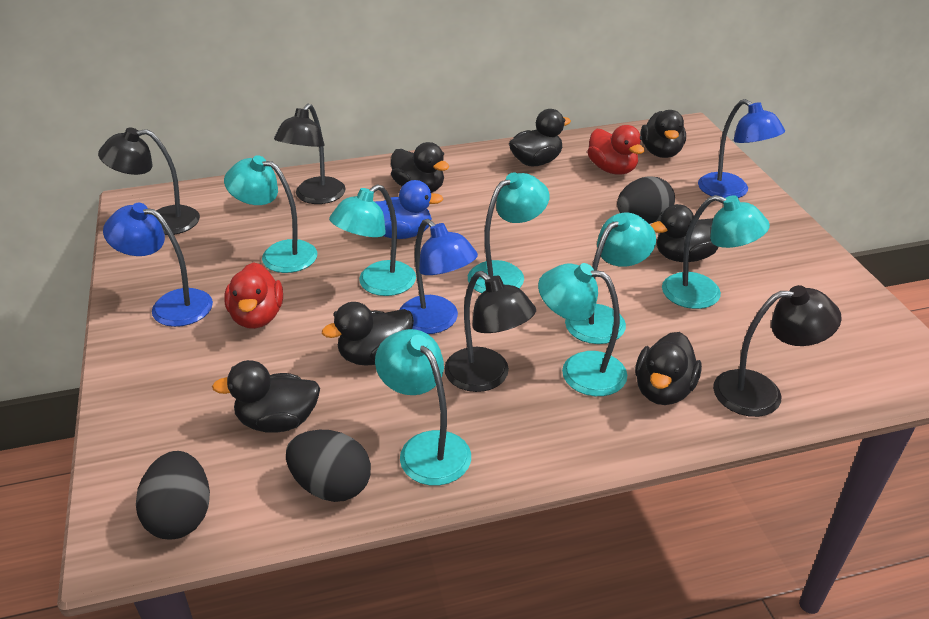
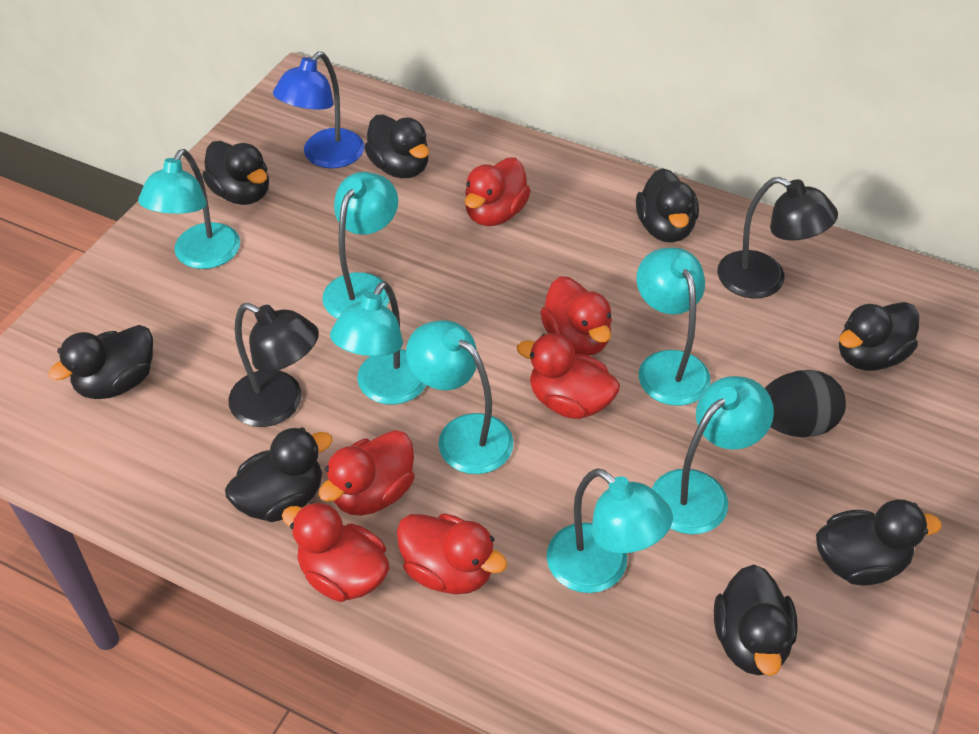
black duck: 7 -> 8
black egg: 3 -> 1
black lamp: 4 -> 2
blue duck: 1 -> 0
blue lamp: 3 -> 1
red duck: 2 -> 6

